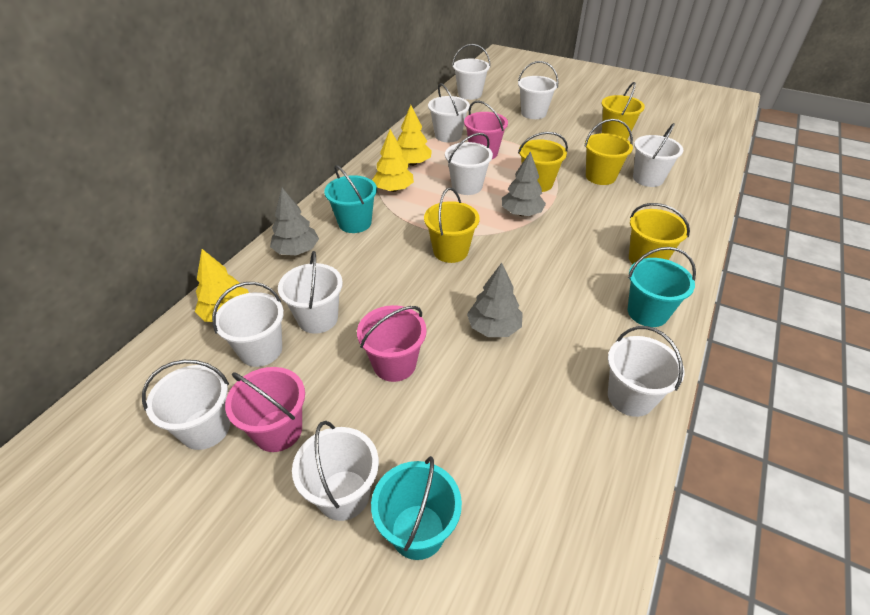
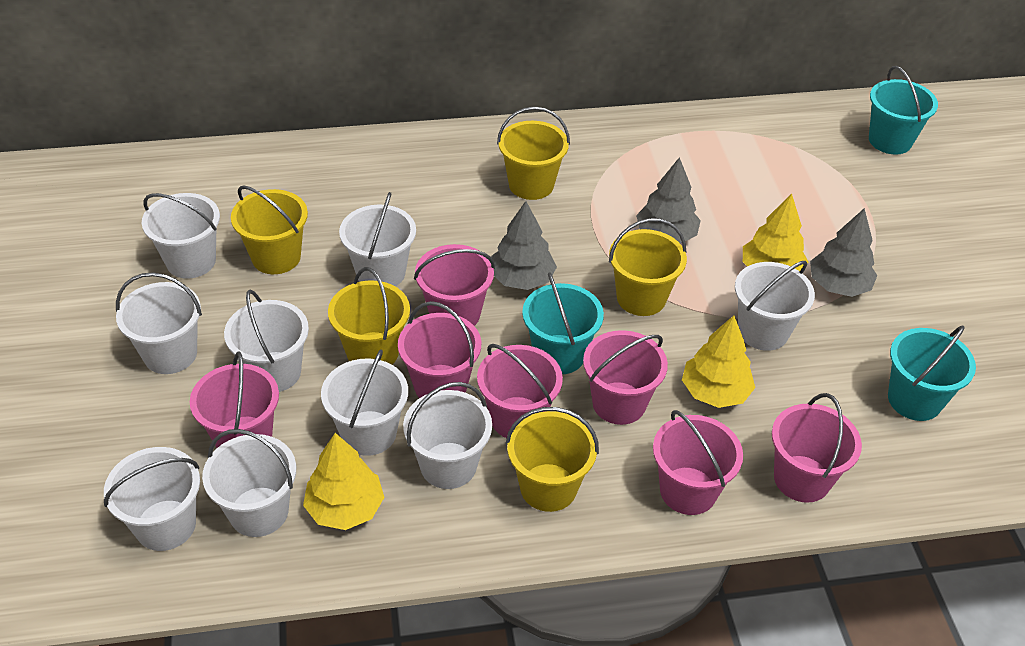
pink bucket: 3 -> 7
white bucket: 10 -> 9

